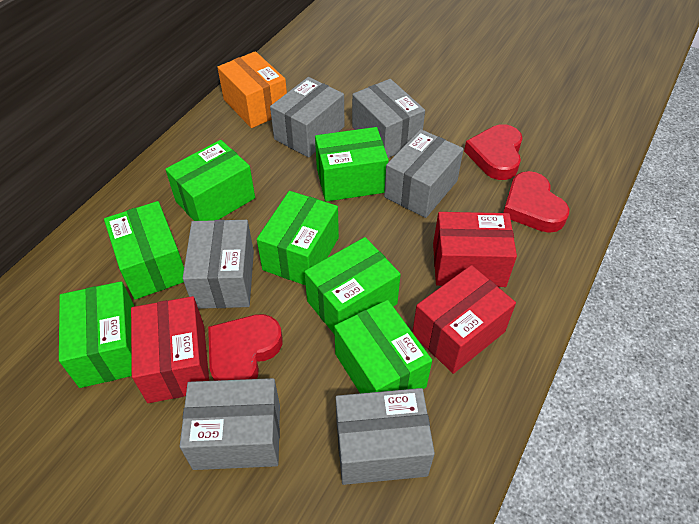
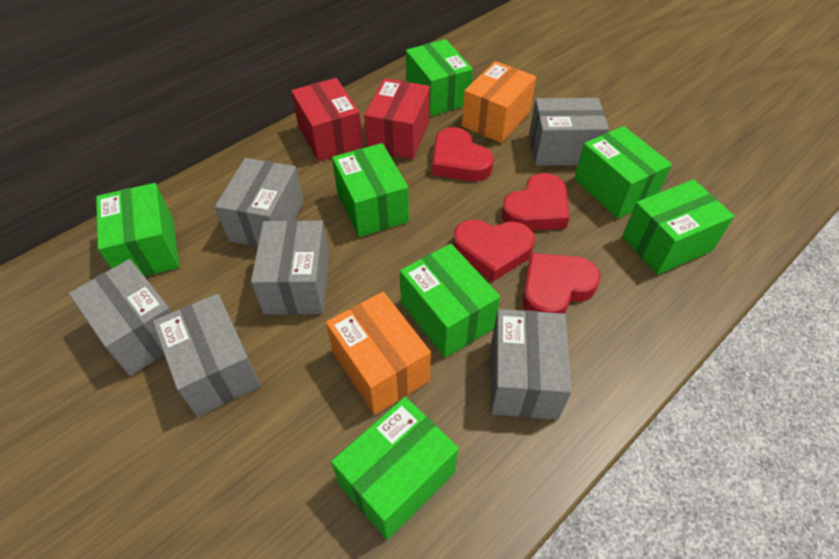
orange box: 1 -> 2
red box: 3 -> 2
red heart: 3 -> 4

